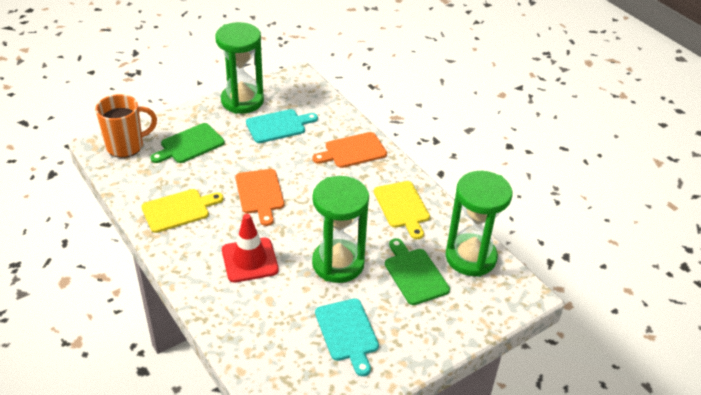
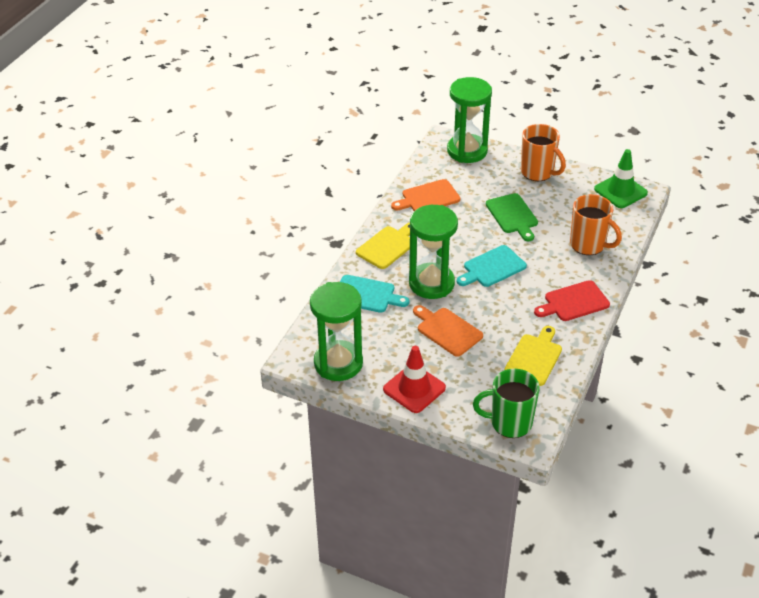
green cutting board: 2 -> 1
green mug: 0 -> 1
green traffic cone: 0 -> 1
orange mug: 1 -> 2
red cutting board: 0 -> 1

